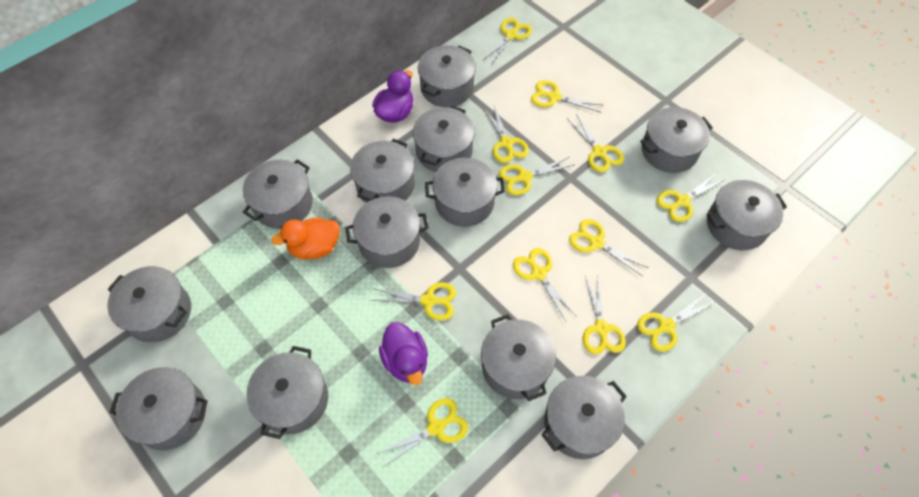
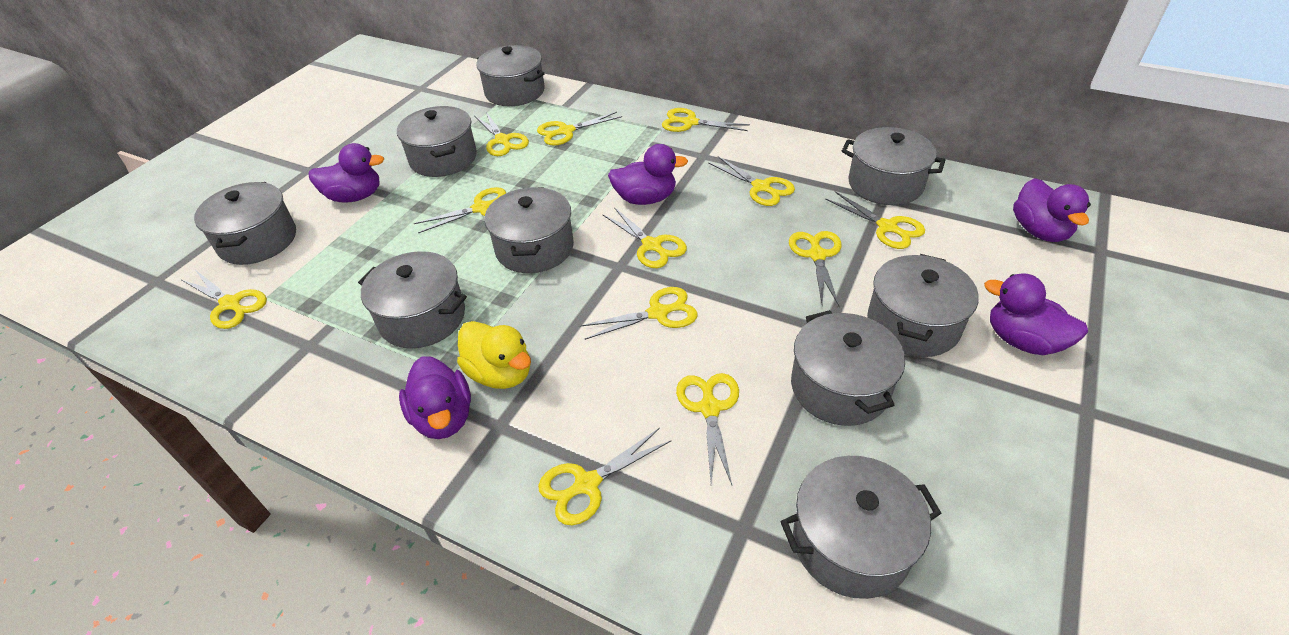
grey pot: 13 -> 9
orange duck: 1 -> 0
purple duck: 2 -> 5
yellow duck: 0 -> 1

